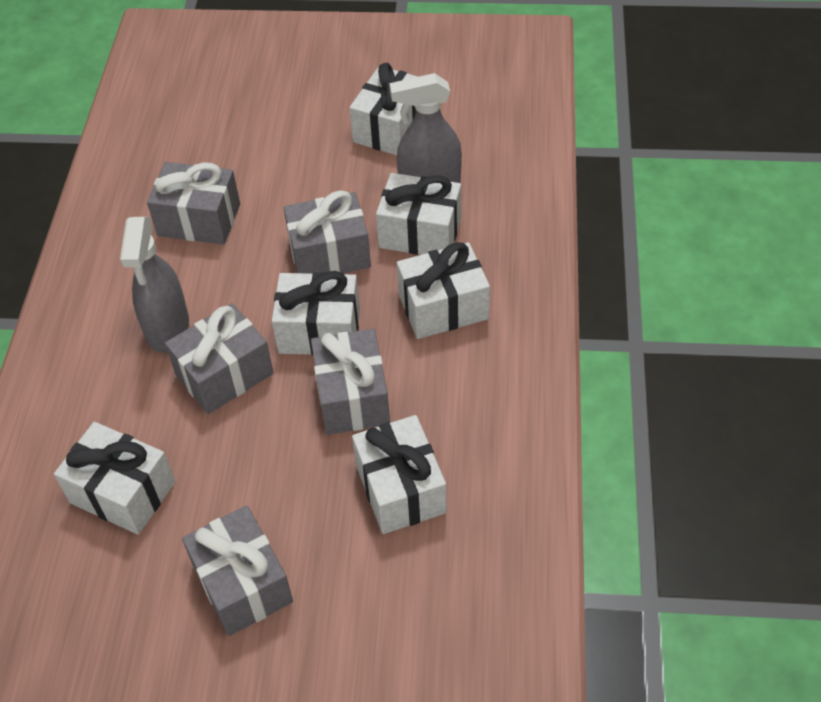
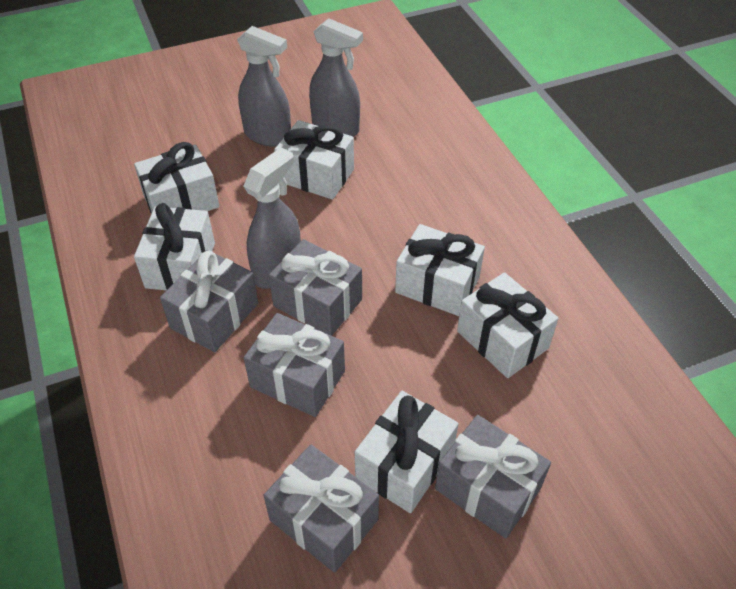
grey spray bottle: 2 -> 3

